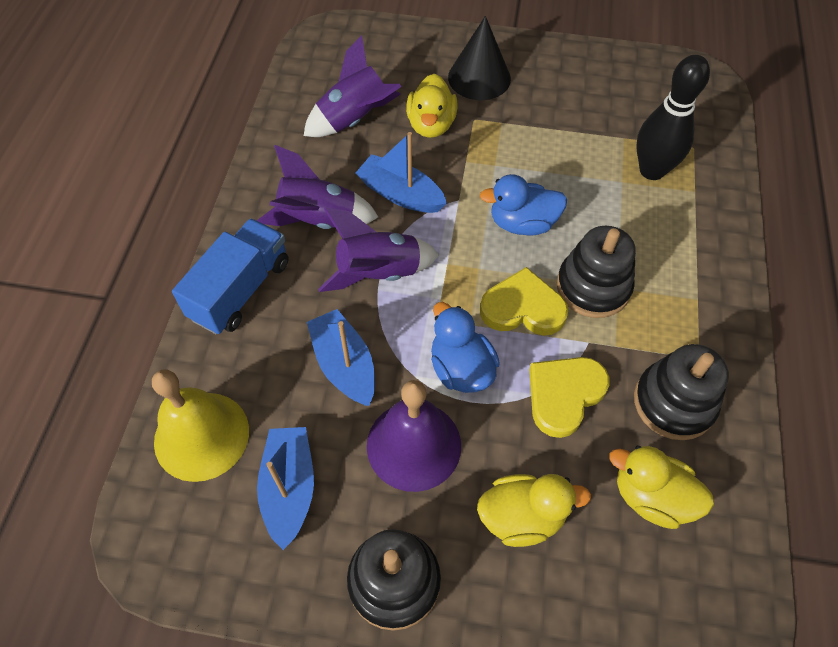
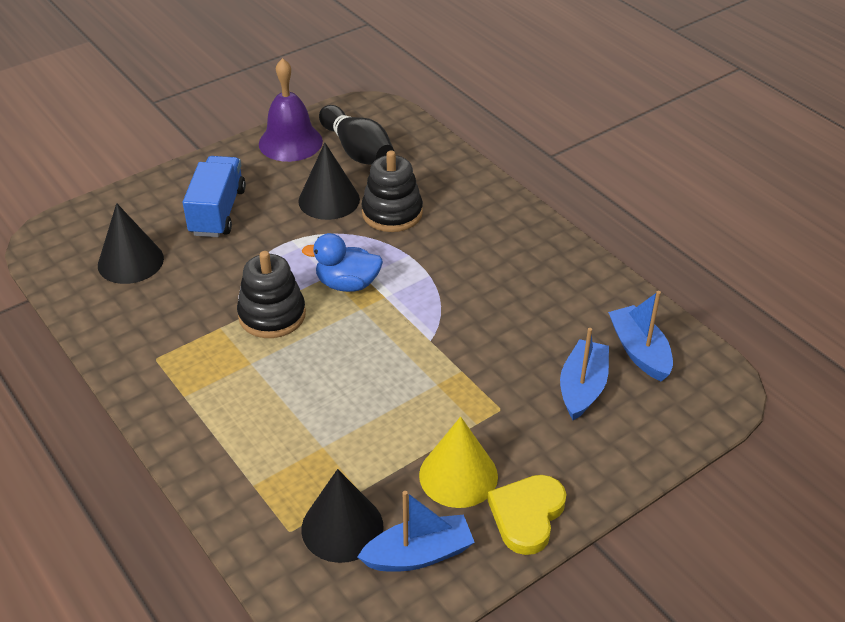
black cone: 1 -> 3
black stacking toy: 3 -> 2
blue duck: 2 -> 1
purple rocket: 3 -> 0
yellow bell: 1 -> 0
yellow cone: 0 -> 1
yellow duck: 3 -> 0
yellow heart: 2 -> 1

